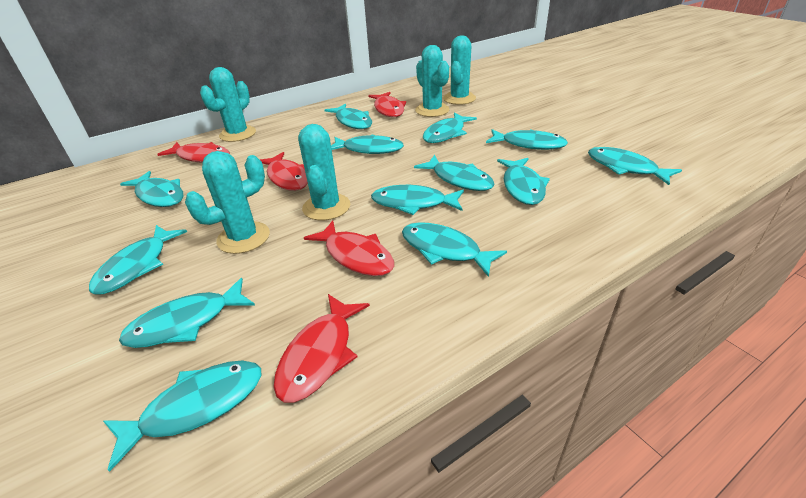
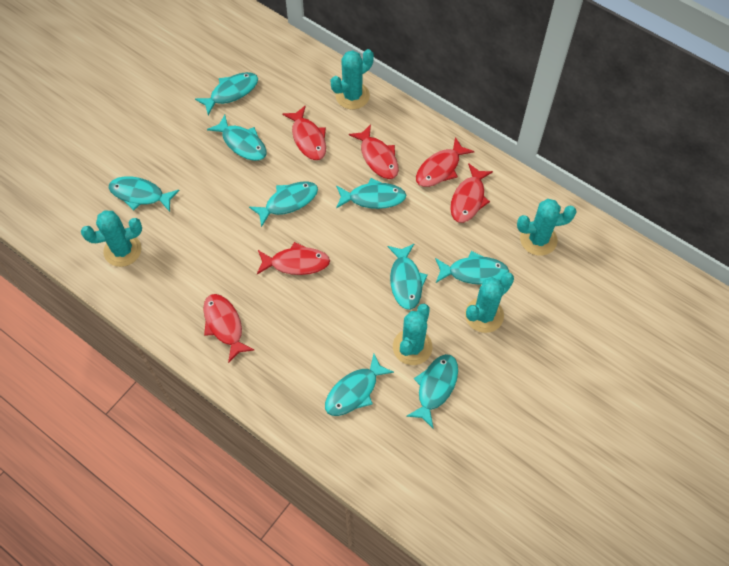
red fish: 5 -> 6
turquoise fish: 13 -> 9

